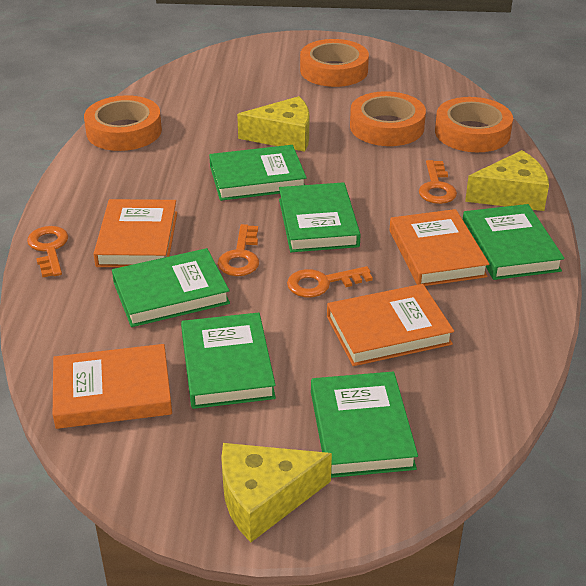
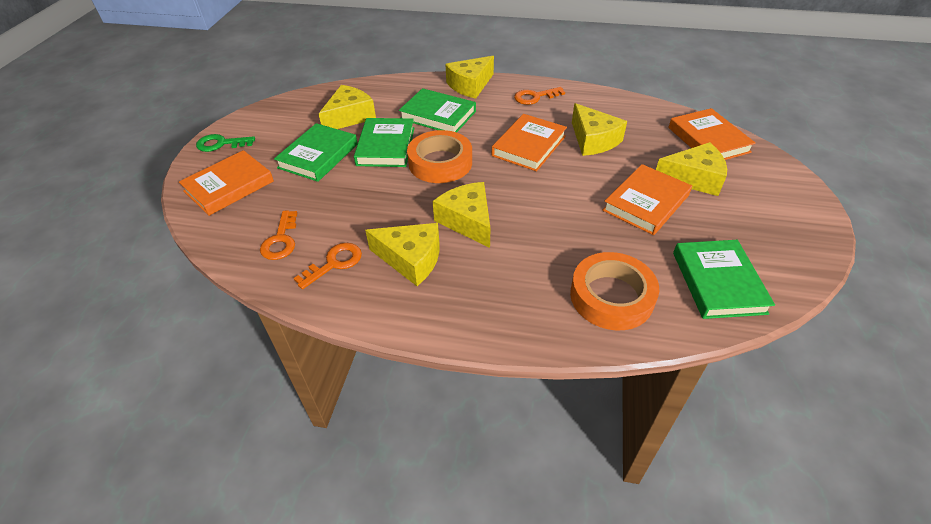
green book: 6 -> 4
green key: 0 -> 1
orange key: 4 -> 3
orange tape: 4 -> 2
yellow cheese: 3 -> 6

